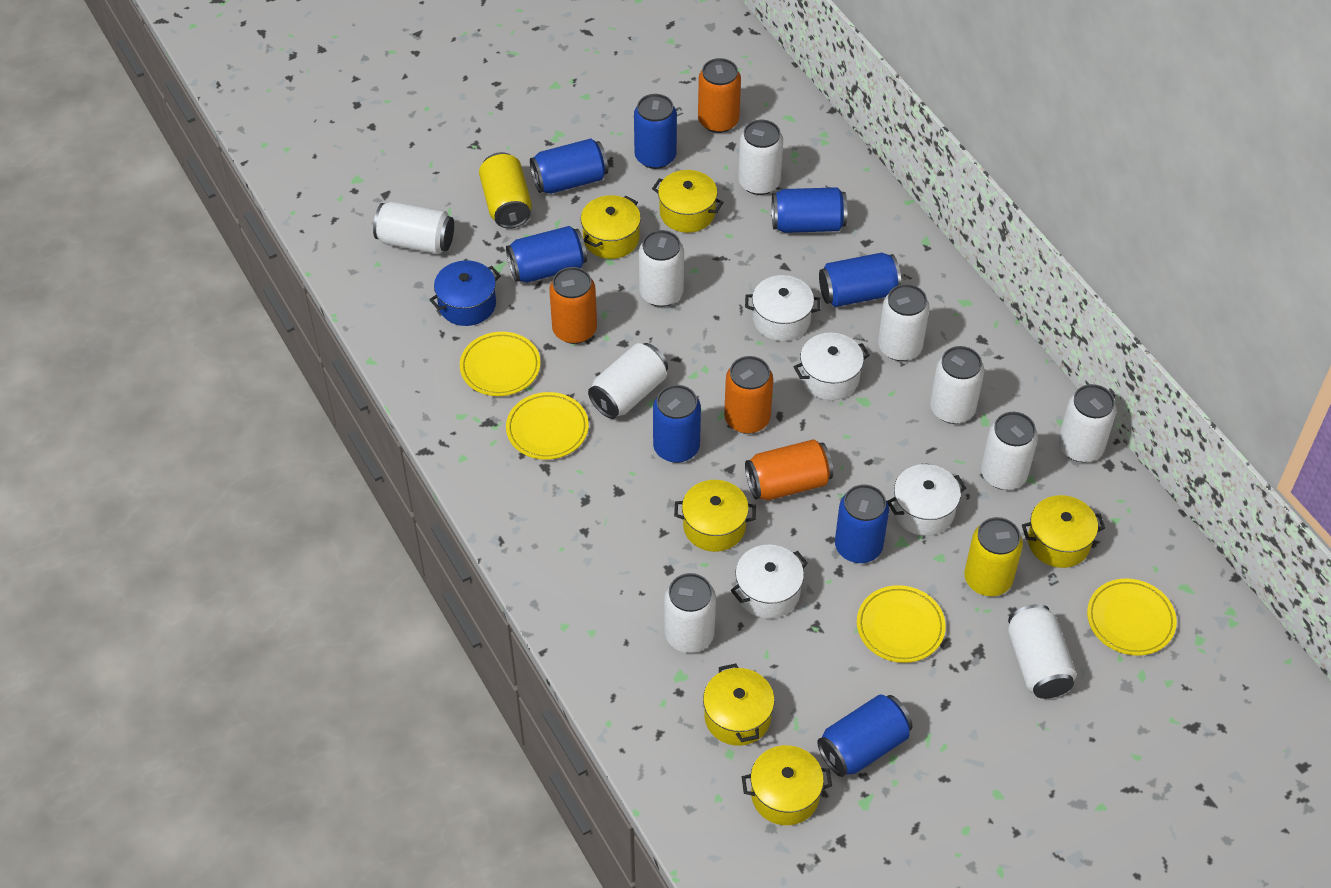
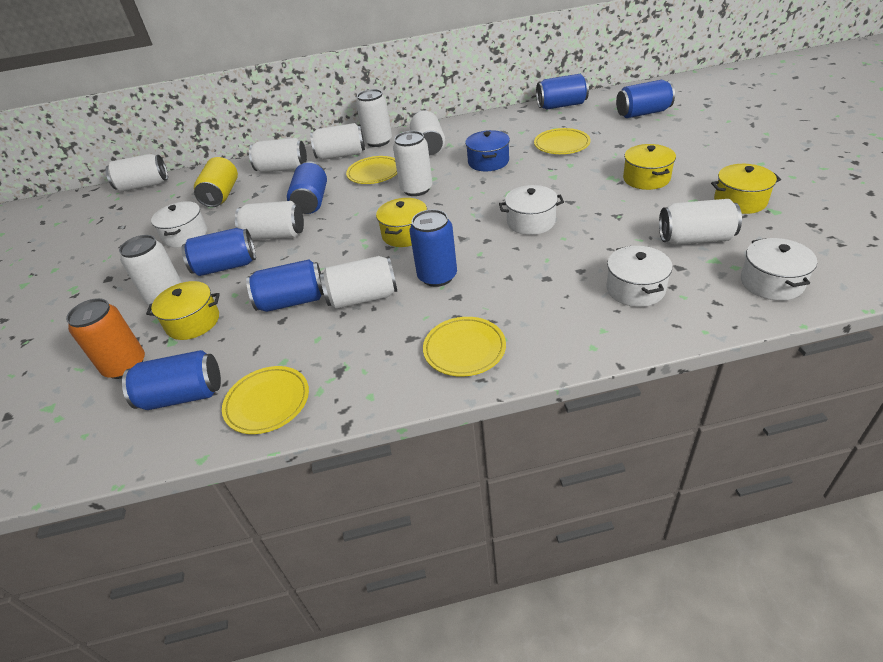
blue can: 8 -> 7
orange can: 4 -> 1
yellow can: 2 -> 1
yellow pot: 6 -> 4

